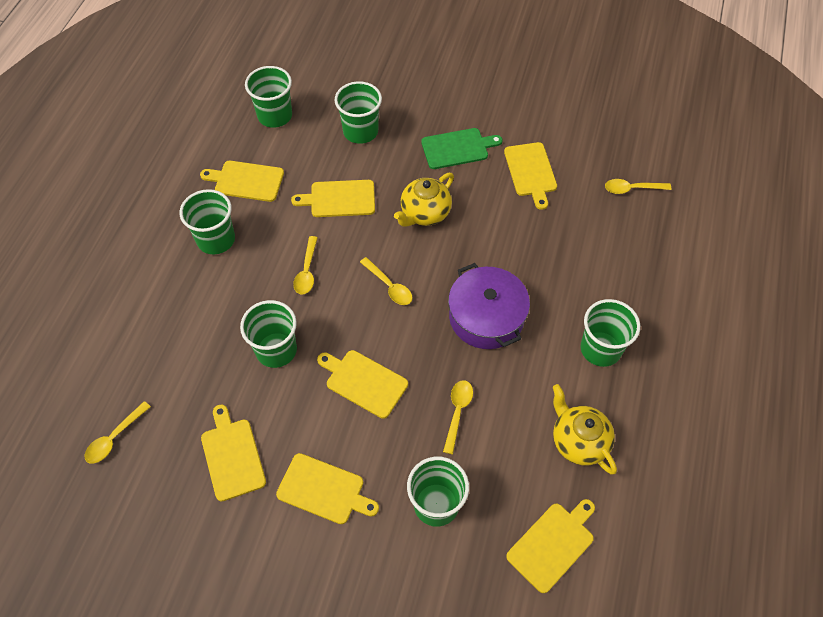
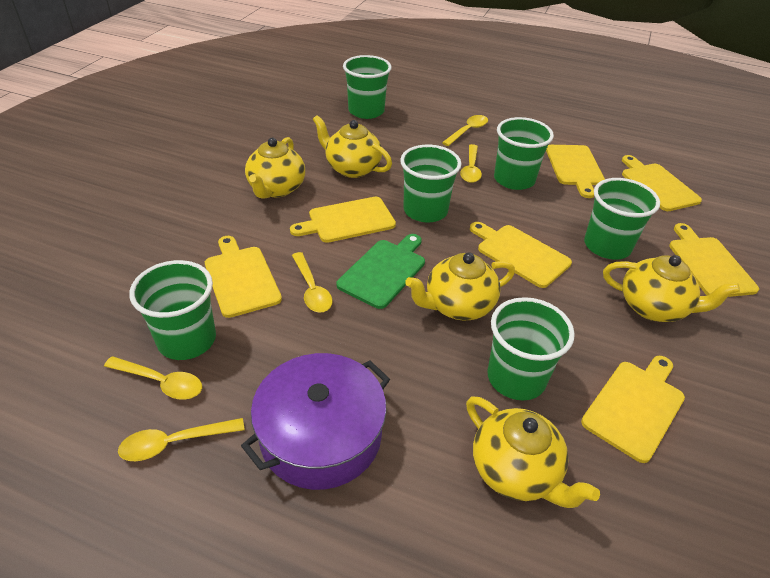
yellow teapot: 2 -> 5

